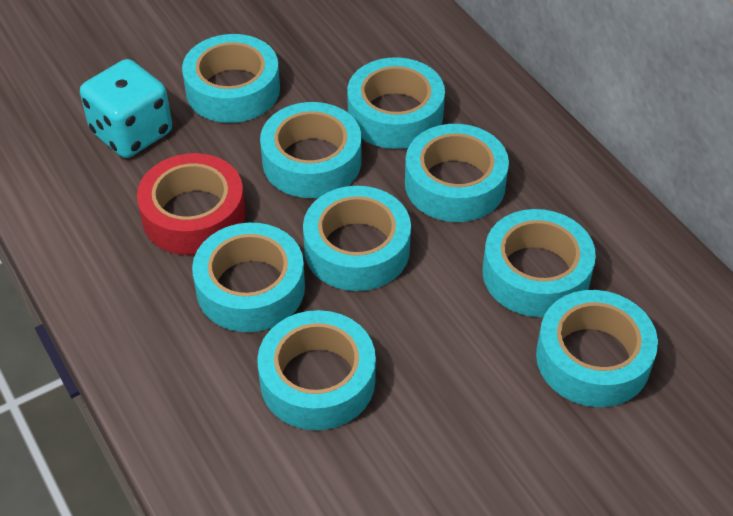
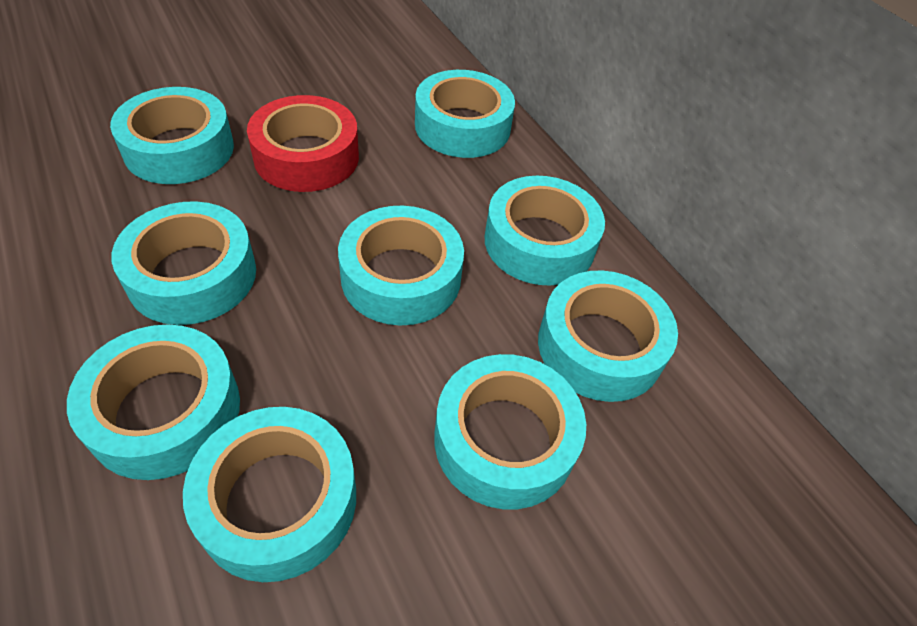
turquoise dice: 1 -> 0

